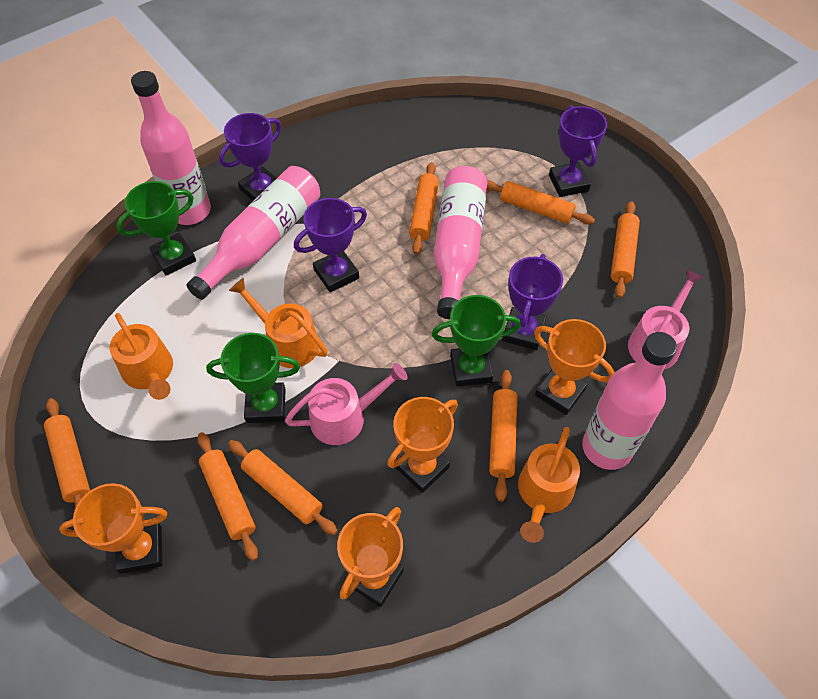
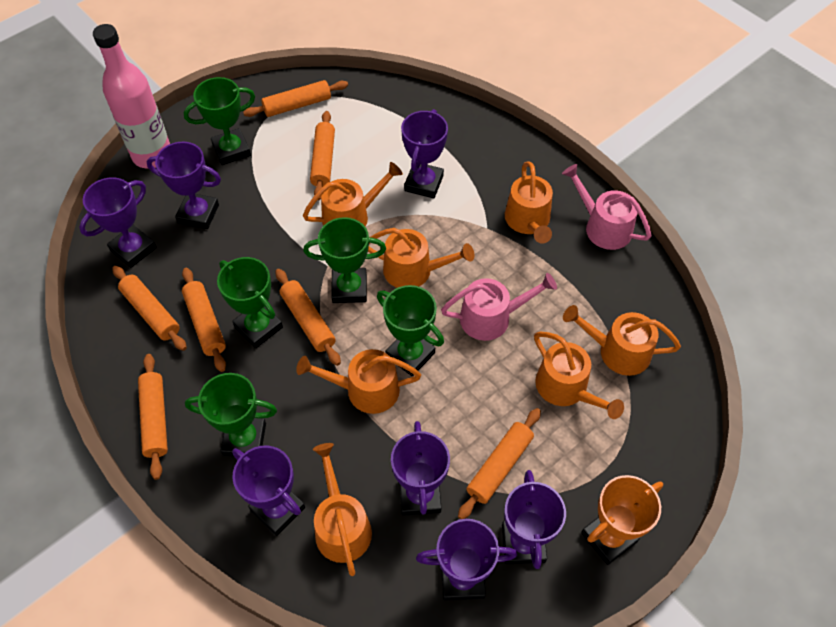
green trophy: 3 -> 5
orange trophy: 4 -> 1
orange watering can: 3 -> 7
pink bottle: 4 -> 1
purple trophy: 4 -> 7

